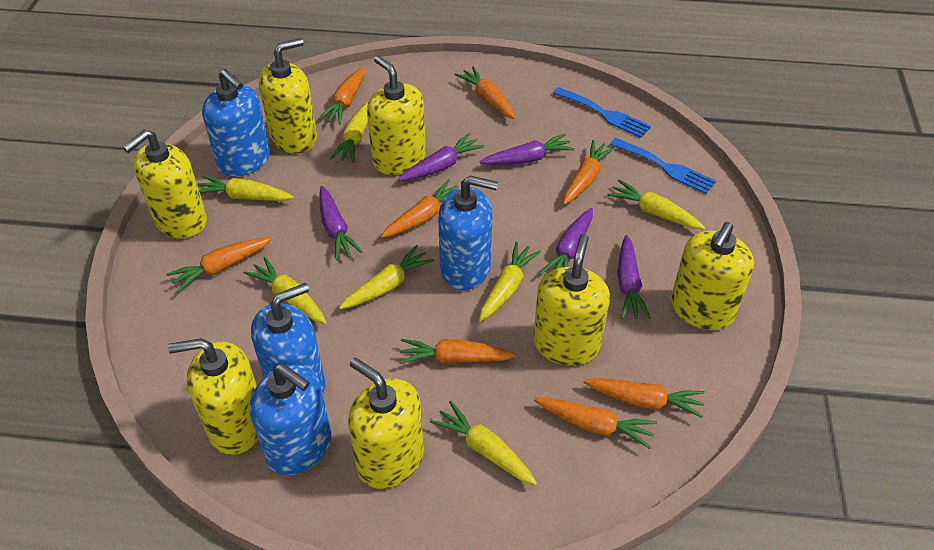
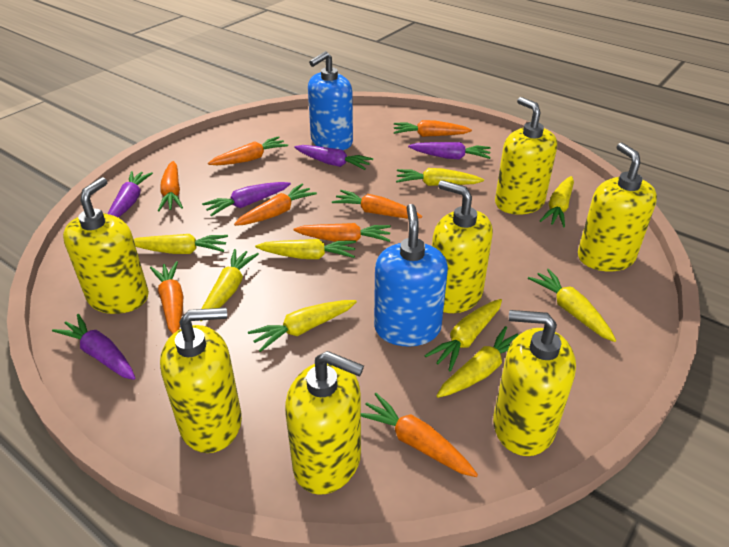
blue fork: 2 -> 0
blue soap dispenser: 4 -> 2
yellow carrot: 7 -> 9

